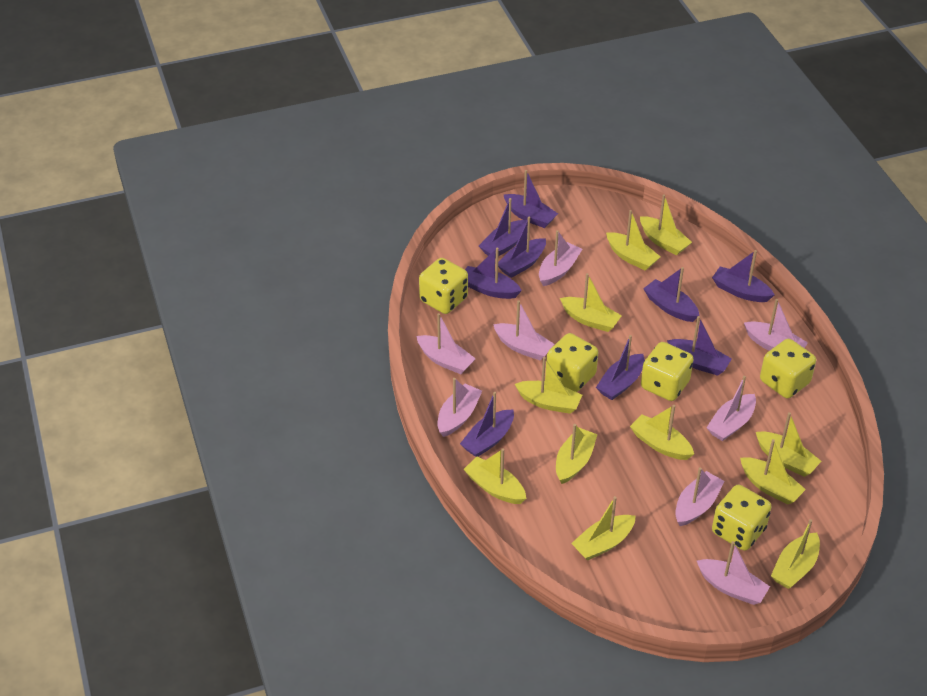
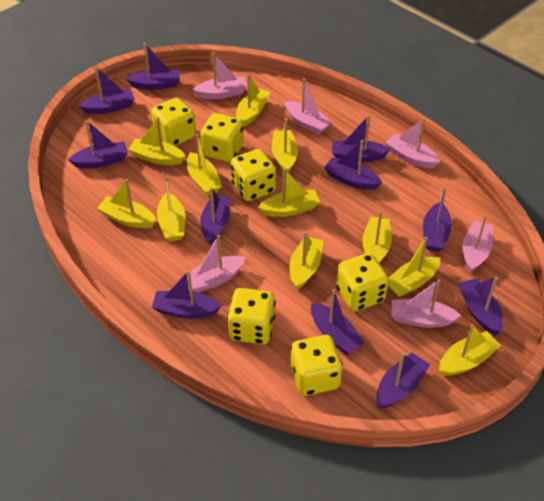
pink boat: 8 -> 6
purple boat: 9 -> 11
yellow dice: 5 -> 6

